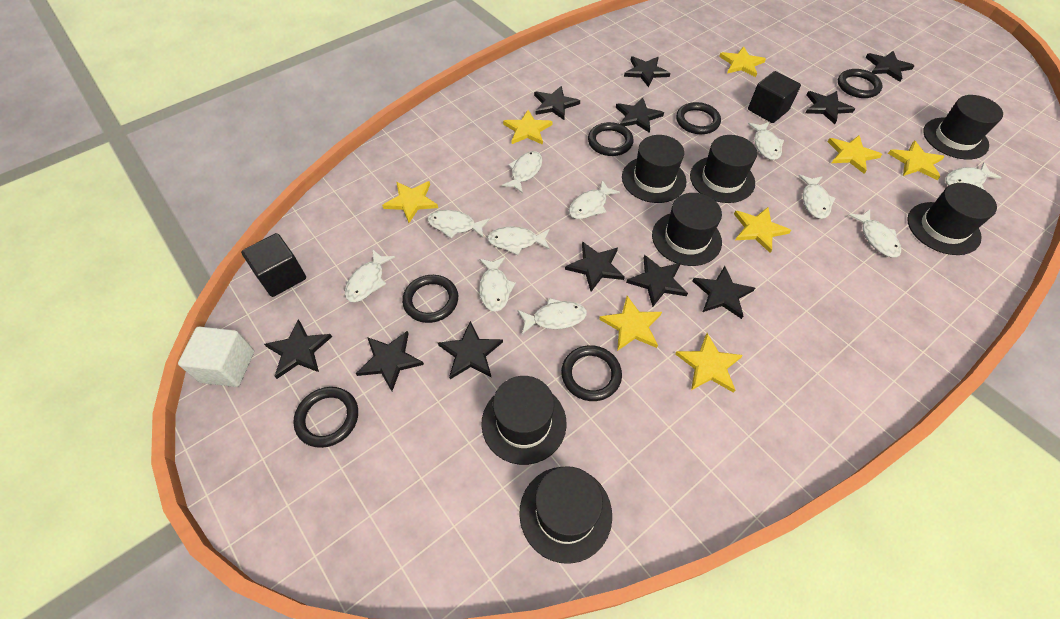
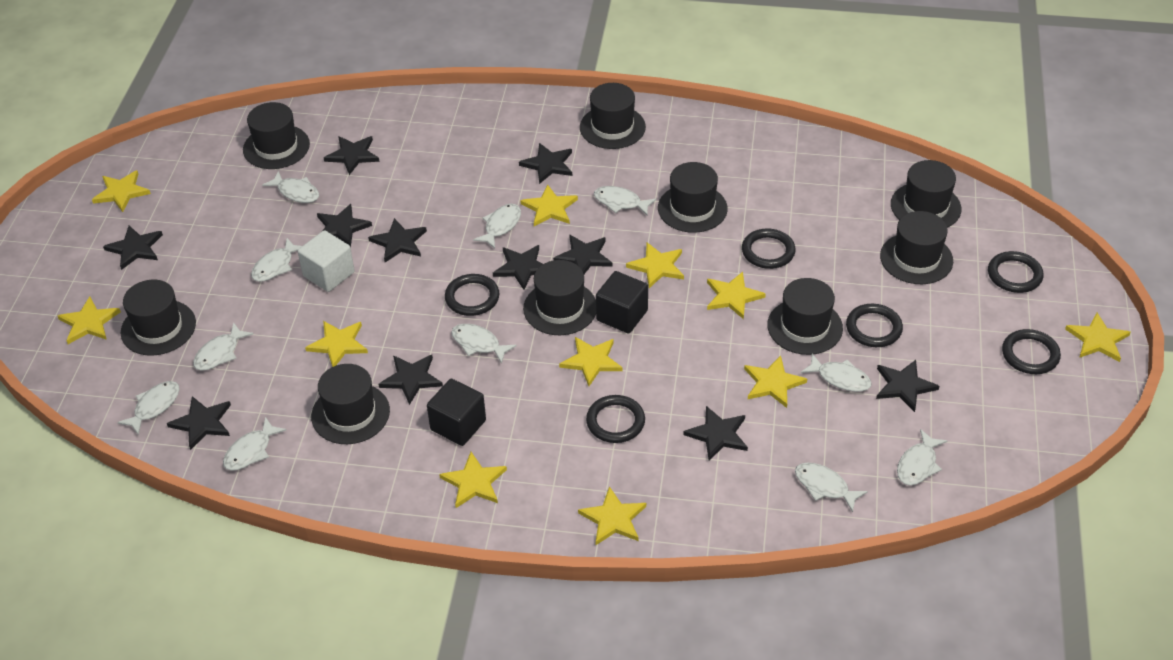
black hat: 7 -> 9
yellow star: 8 -> 11

